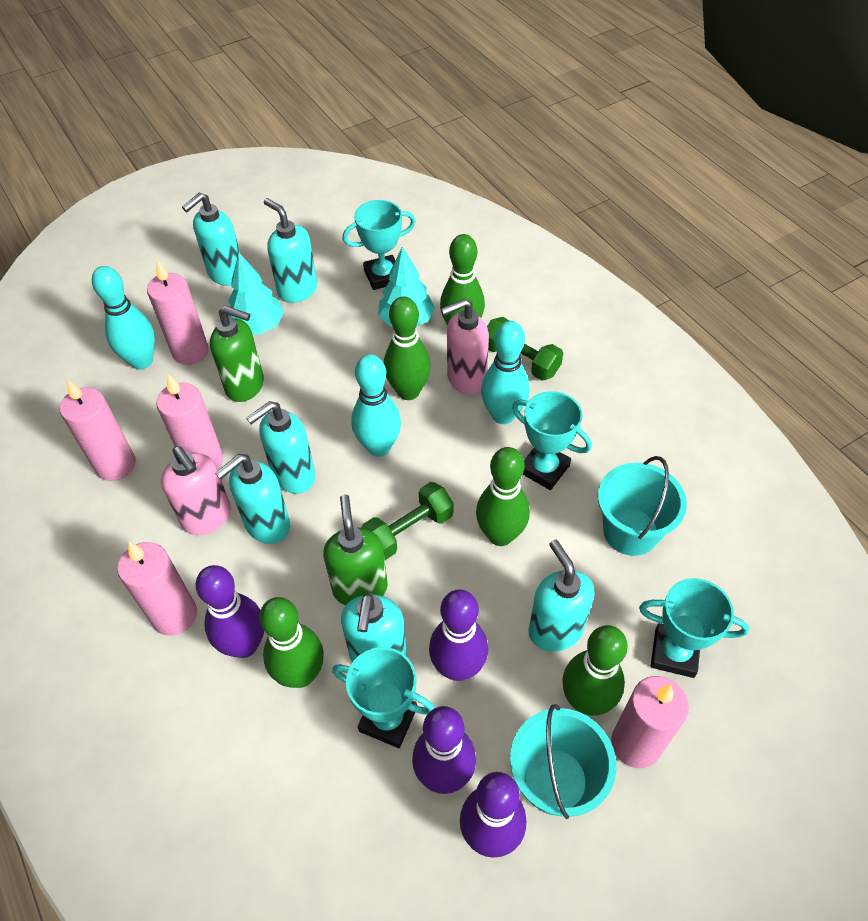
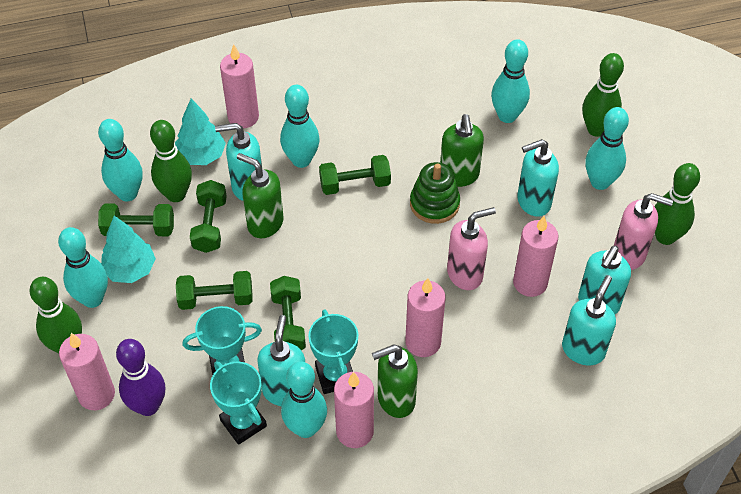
green bowling pin: 5 -> 4
green dumbbell: 2 -> 5
green soap dispenser: 2 -> 3
green stacking toy: 0 -> 1
purple bowling pin: 4 -> 1
turquoise bowling pin: 3 -> 6
turquoise bucket: 2 -> 0
turquoise soap dispenser: 6 -> 5
turquoise trophy: 4 -> 3

